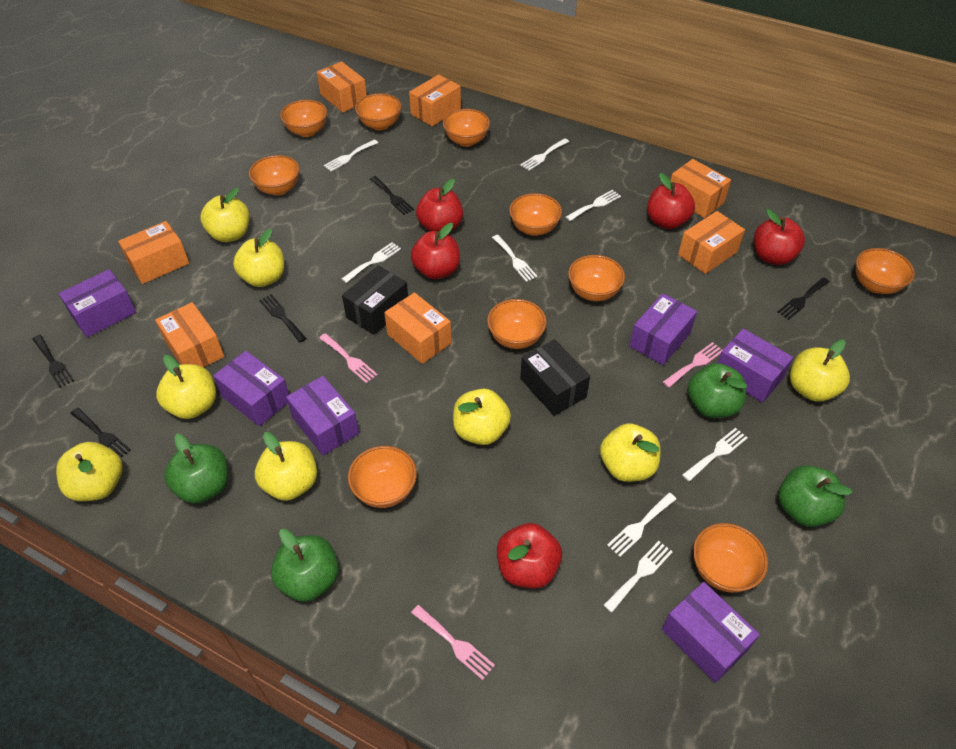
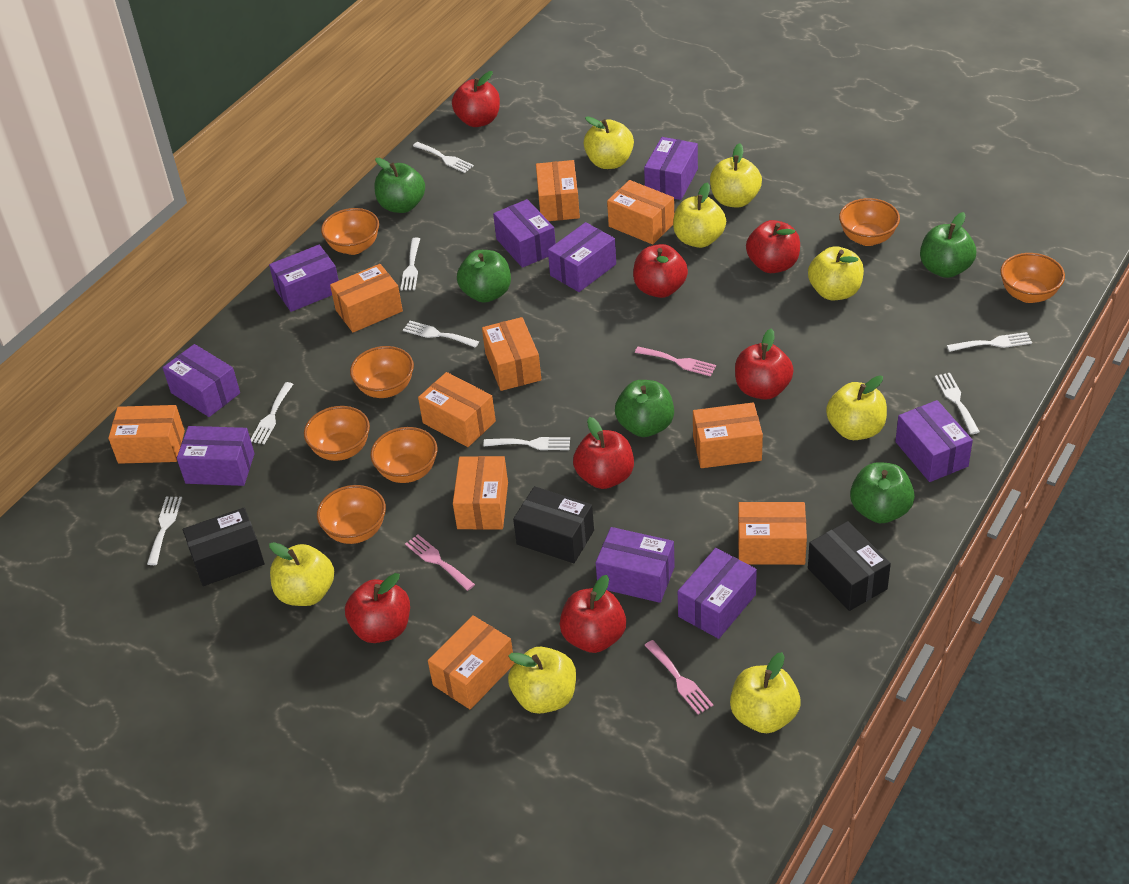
black box: 2 -> 3
black fork: 5 -> 0
green apple: 4 -> 5
orange bowl: 10 -> 7
orange box: 7 -> 10
purple box: 6 -> 9
red apple: 5 -> 7

